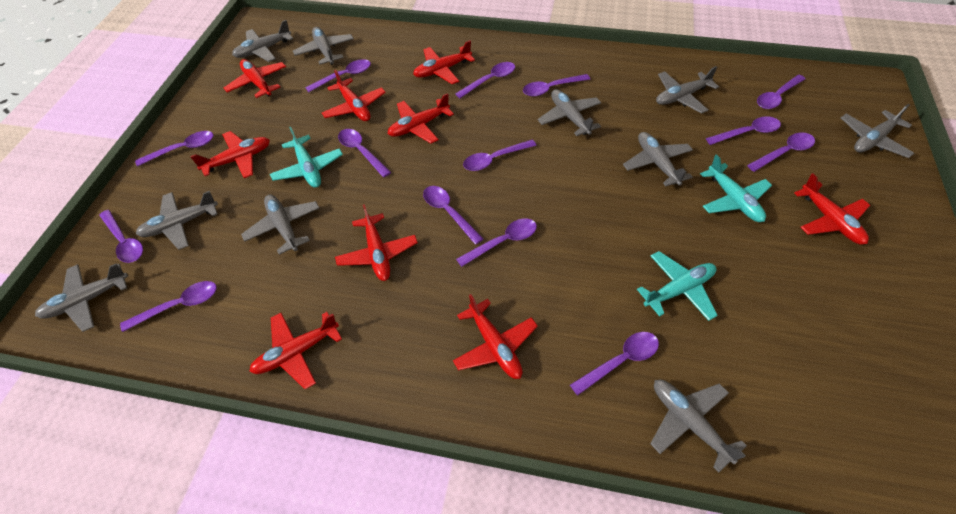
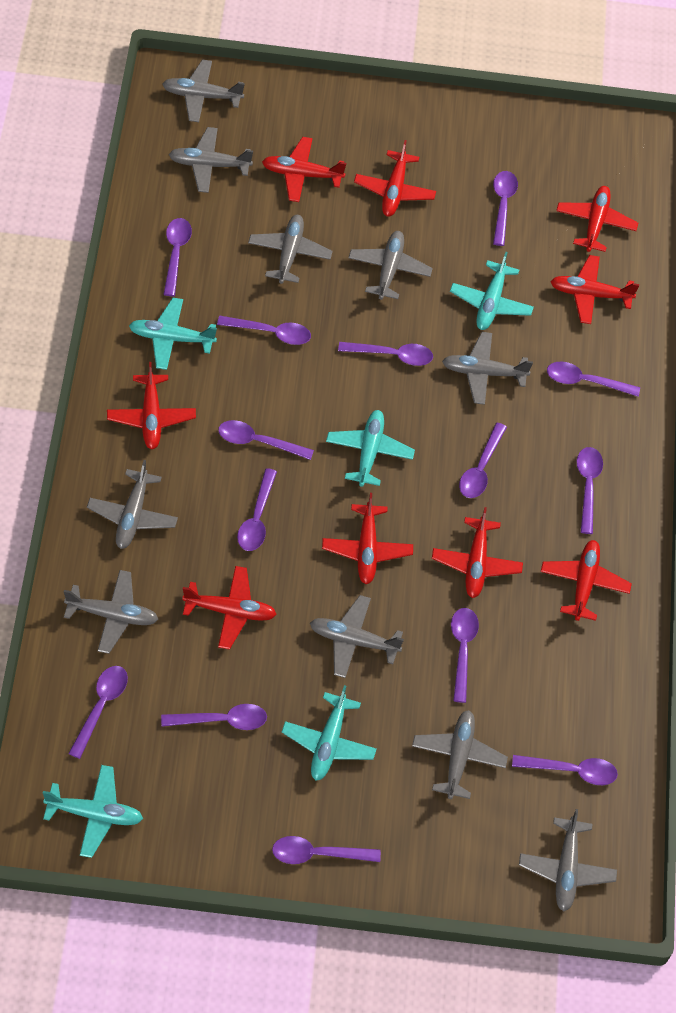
turquoise plane: 3 -> 5

